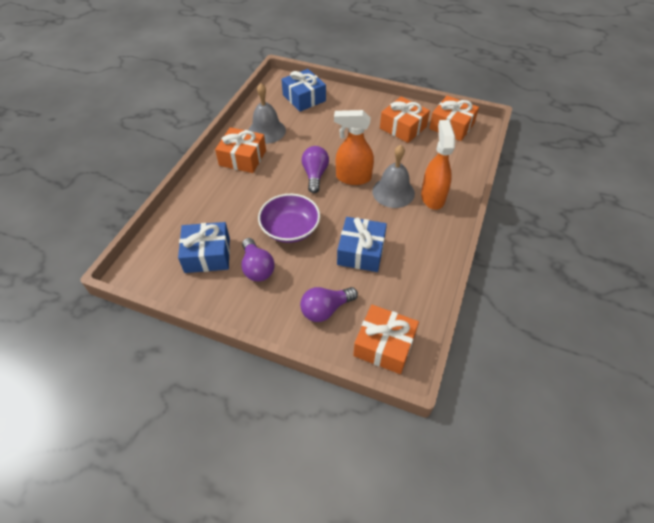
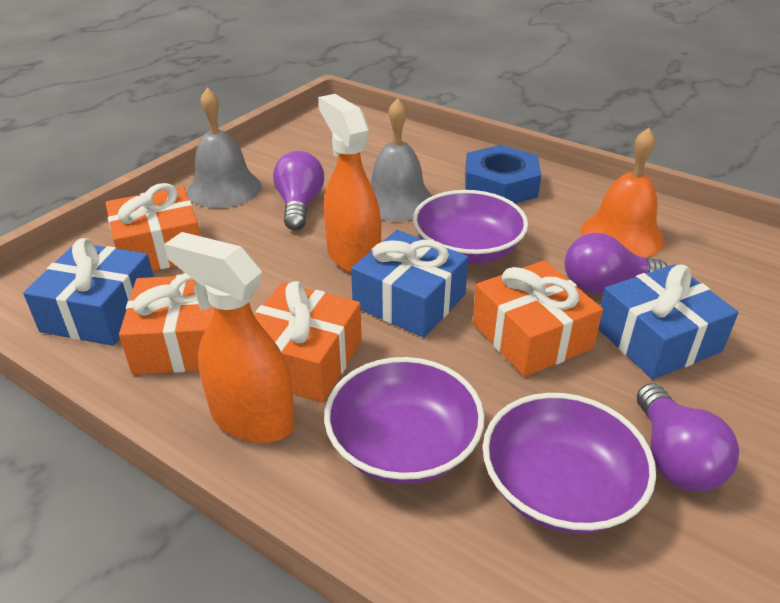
blue nut: 0 -> 1
orange bell: 0 -> 1
purple bowl: 1 -> 3

